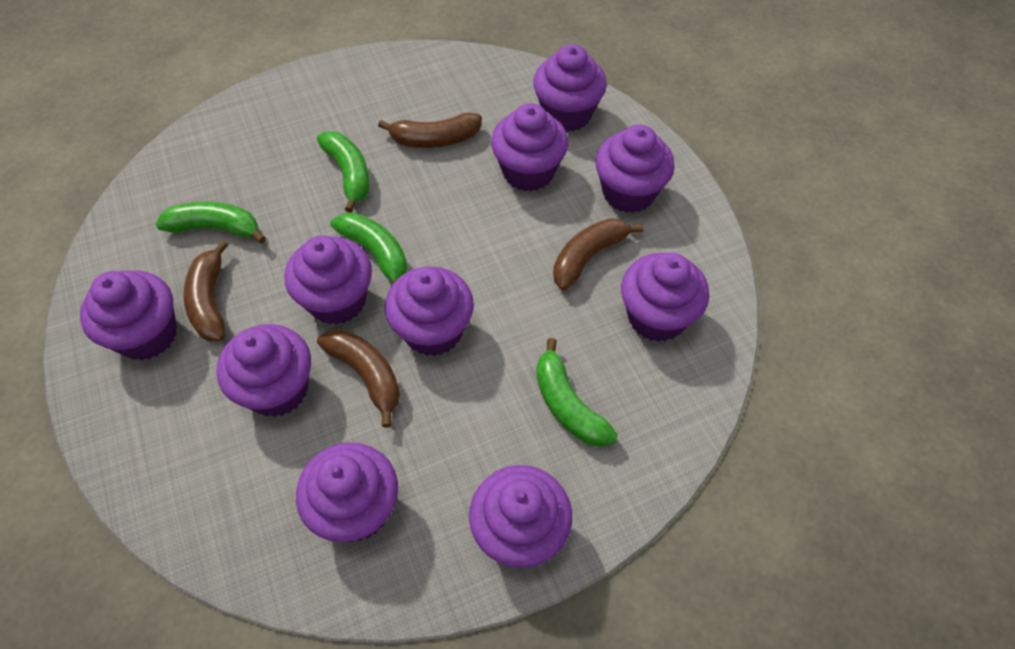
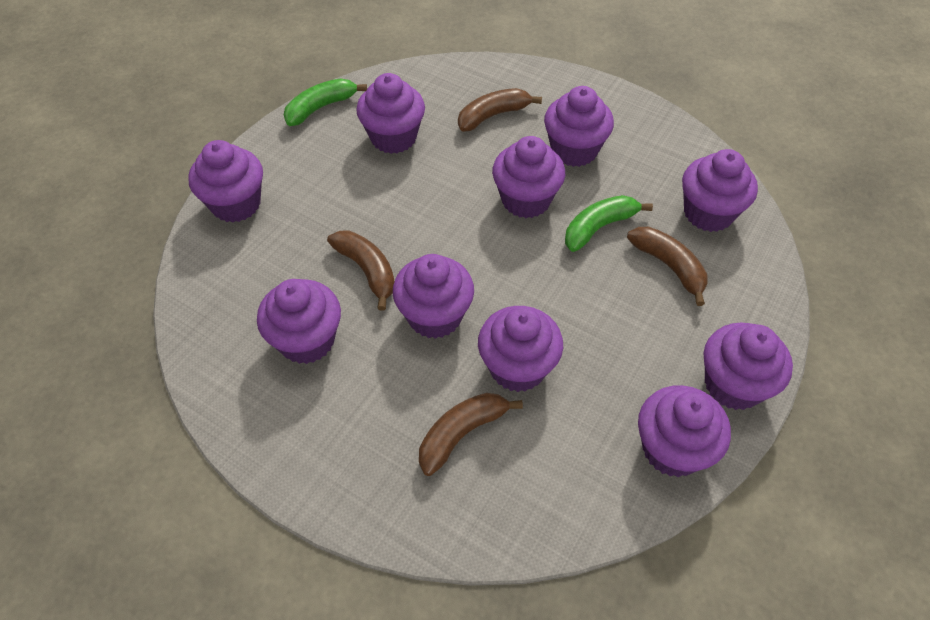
green banana: 4 -> 2

